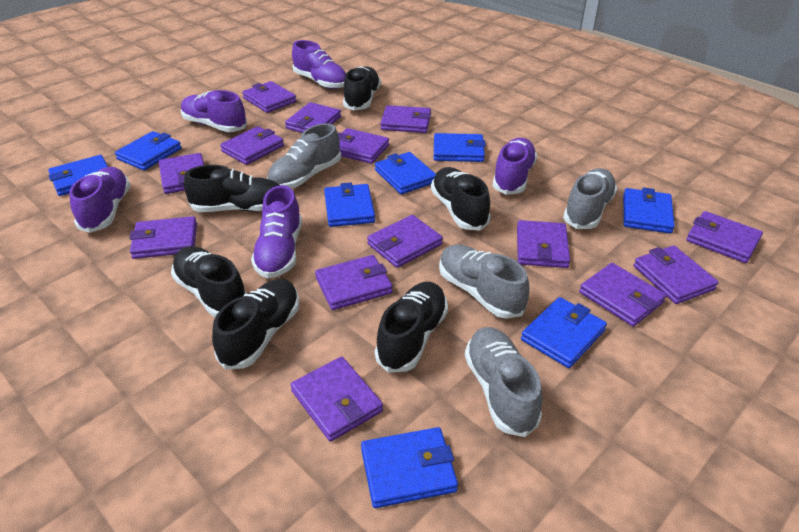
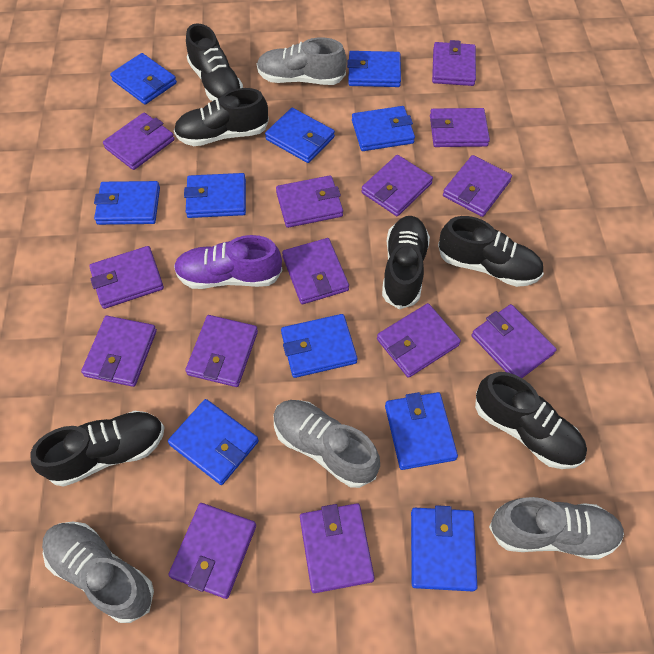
blue wallet: 8 -> 10
purple shoe: 5 -> 1

